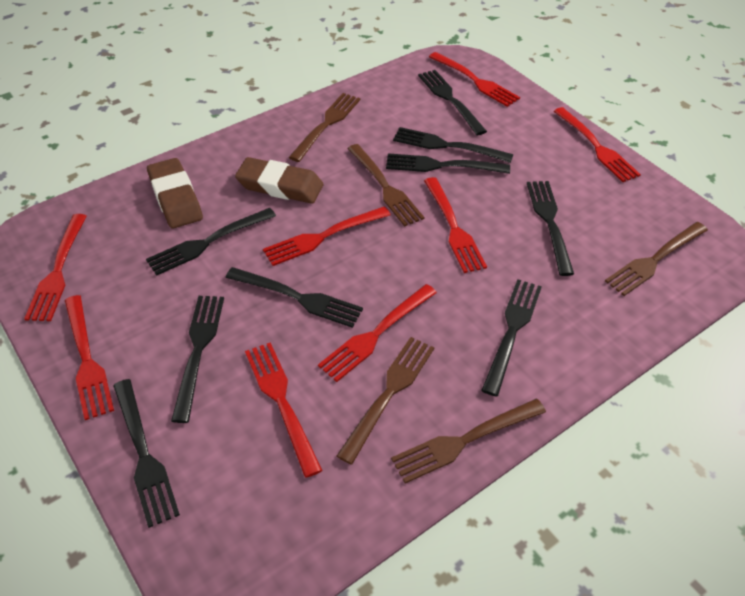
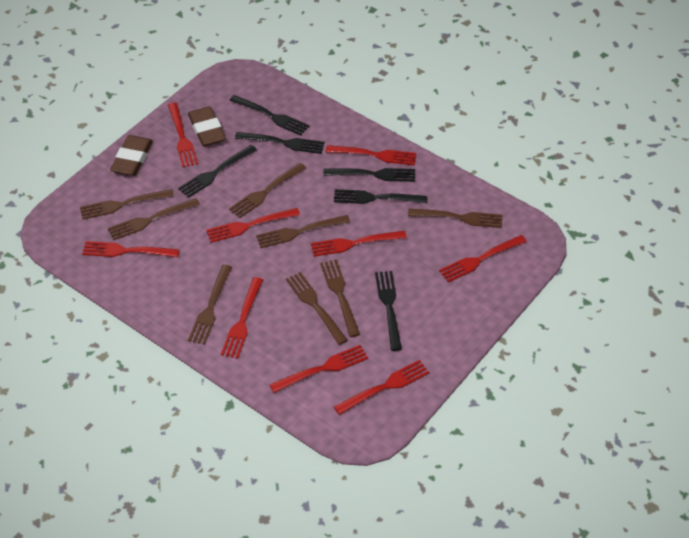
black fork: 9 -> 6
brown fork: 5 -> 8
red fork: 8 -> 9

